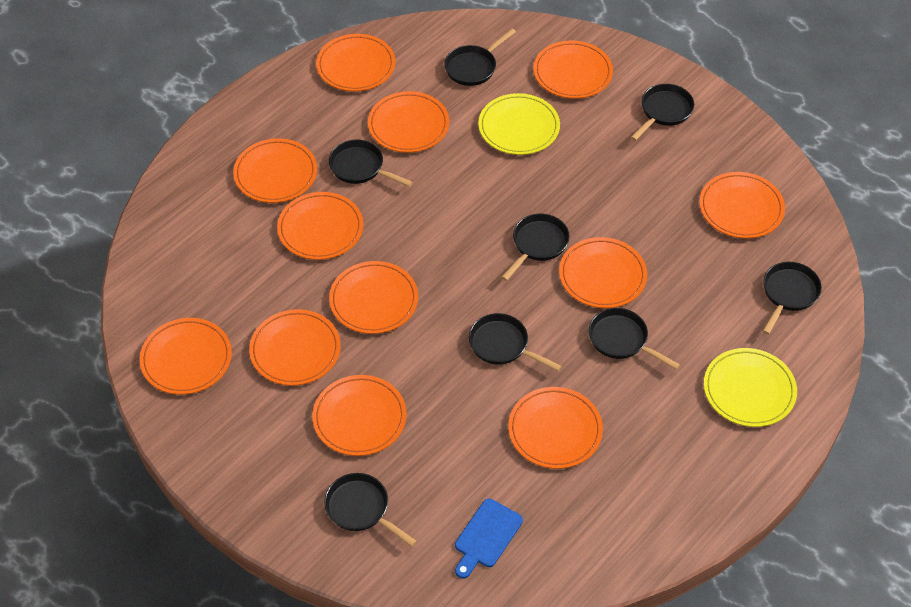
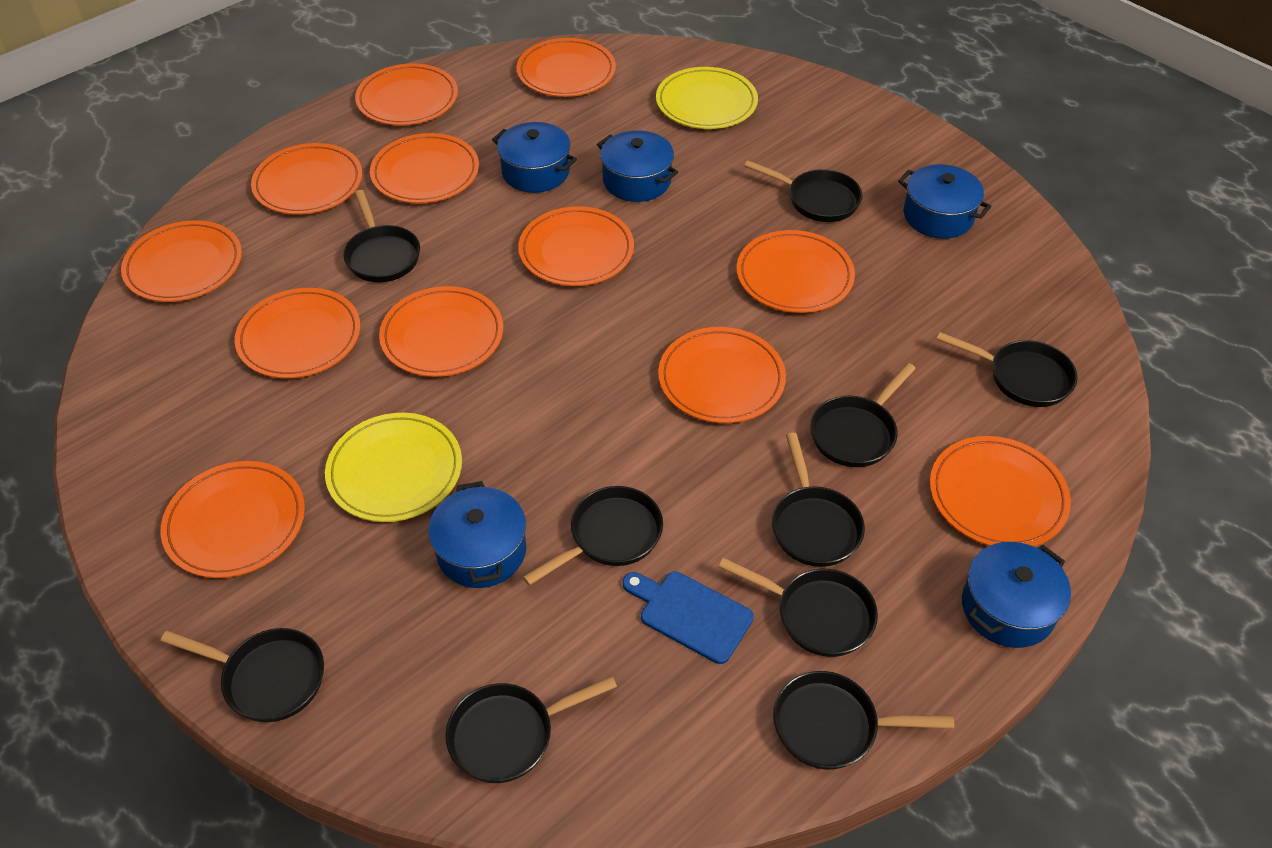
black pan: 8 -> 10
blue pot: 0 -> 5

